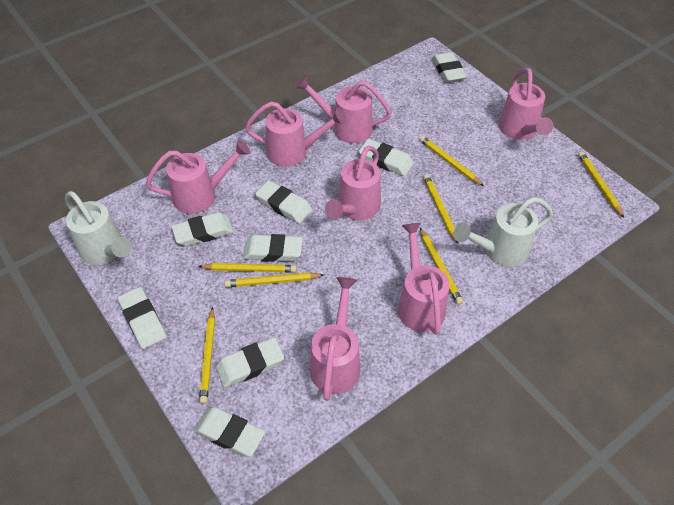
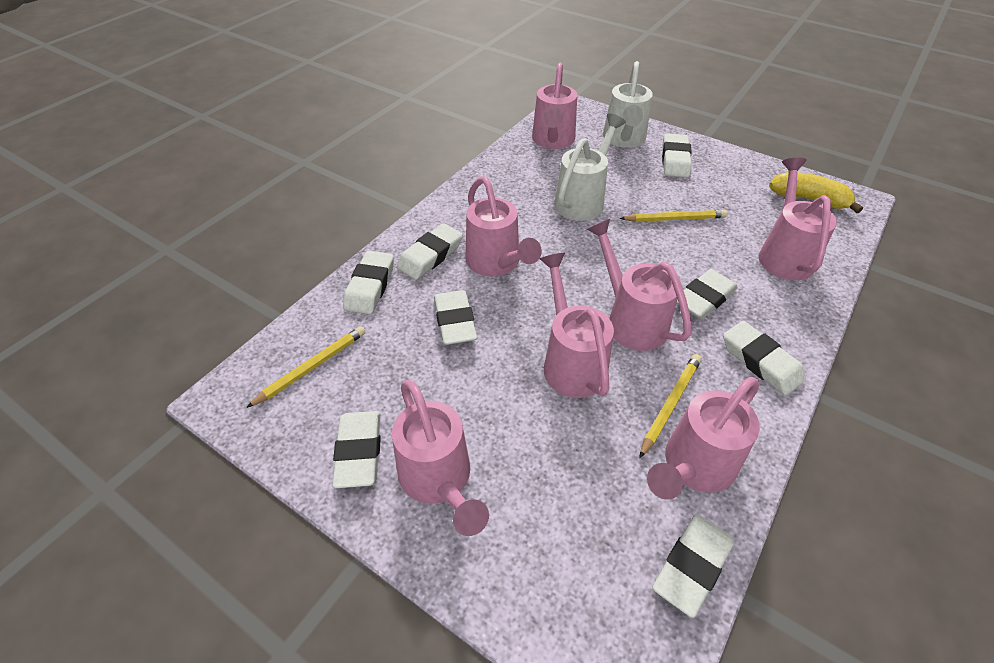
yellow banana: 0 -> 1
yellow pencil: 7 -> 3

